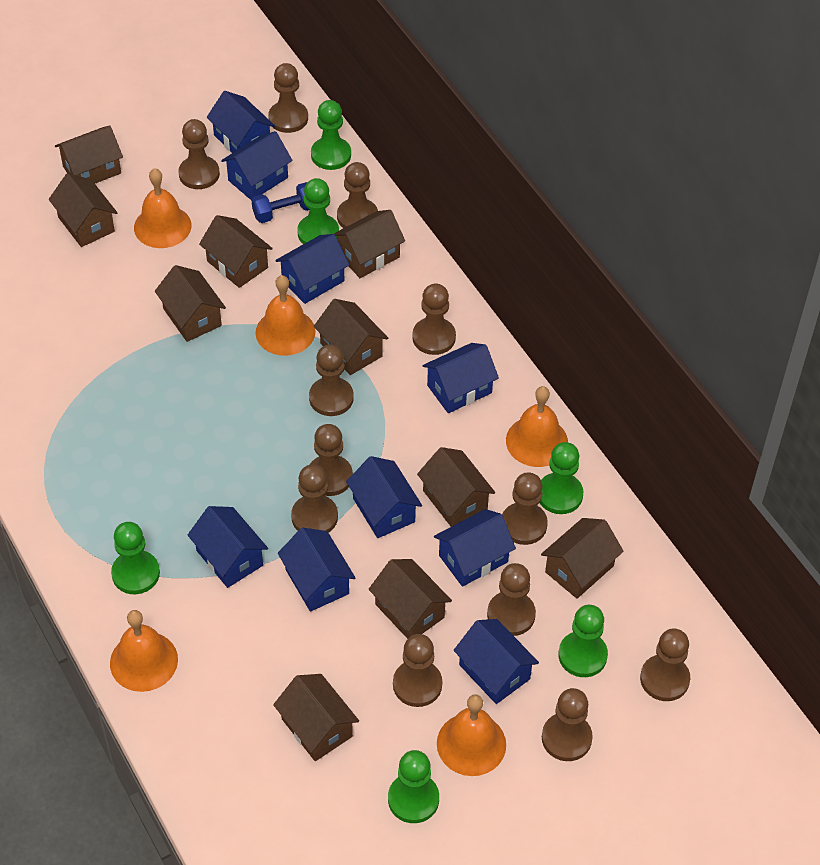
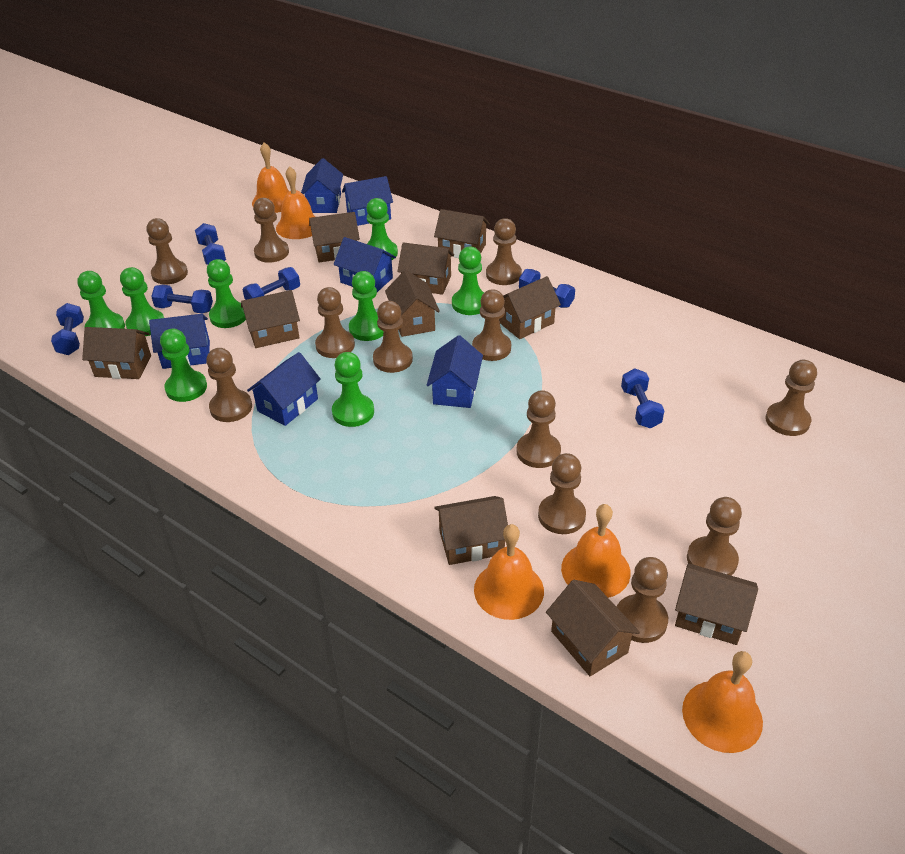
blue dumbbell: 1 -> 6
blue house: 9 -> 6
green pawn: 6 -> 8

